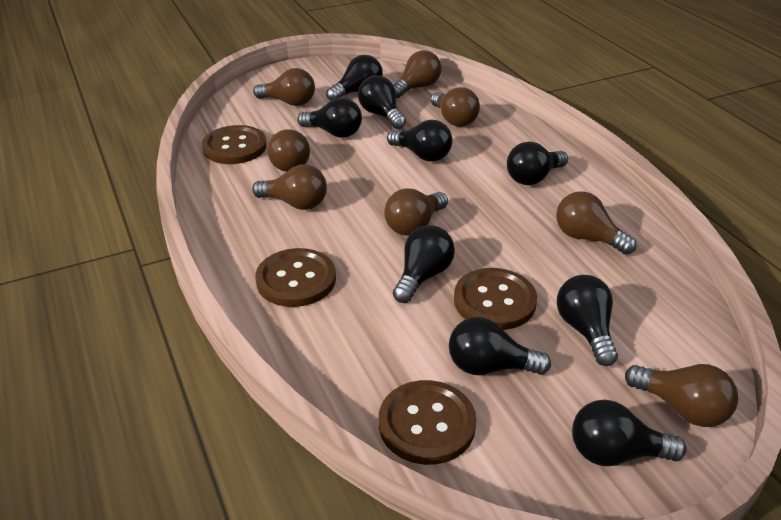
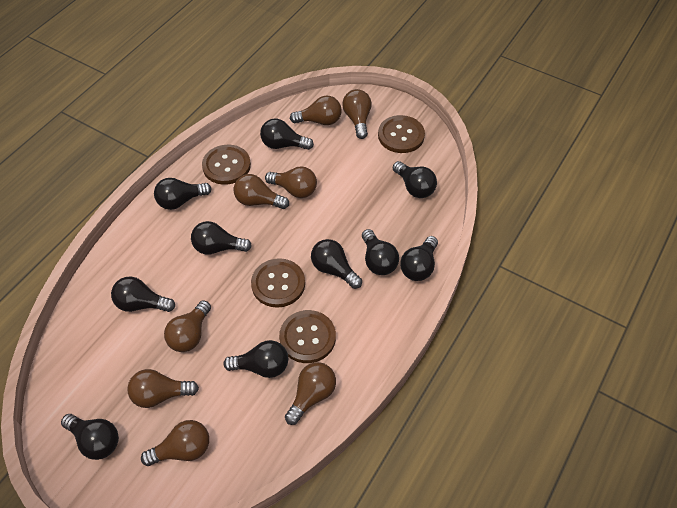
black light bulb: 9 -> 10

